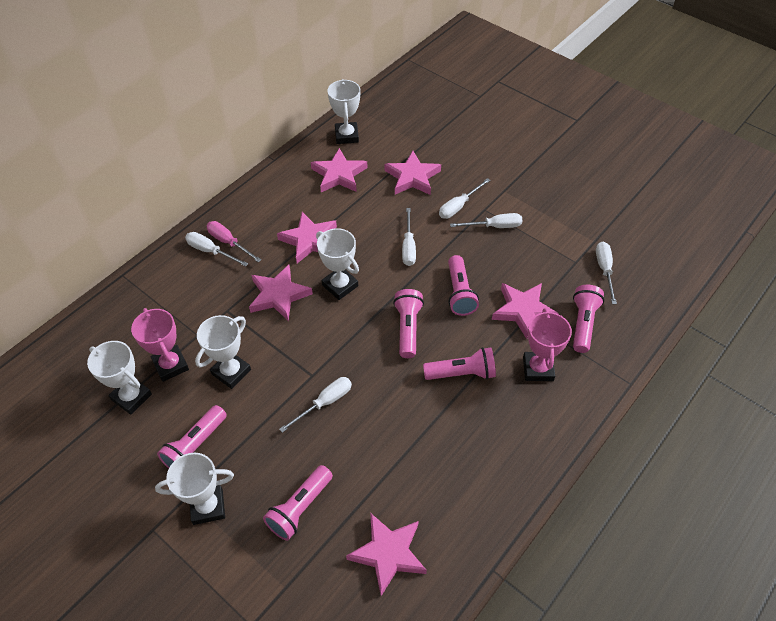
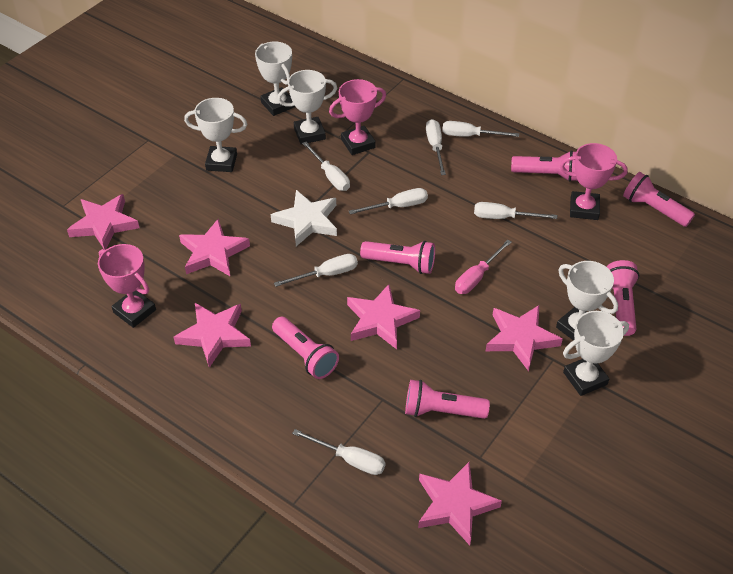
pink trophy: 2 -> 3
white screwdriver: 6 -> 7
white star: 0 -> 1

